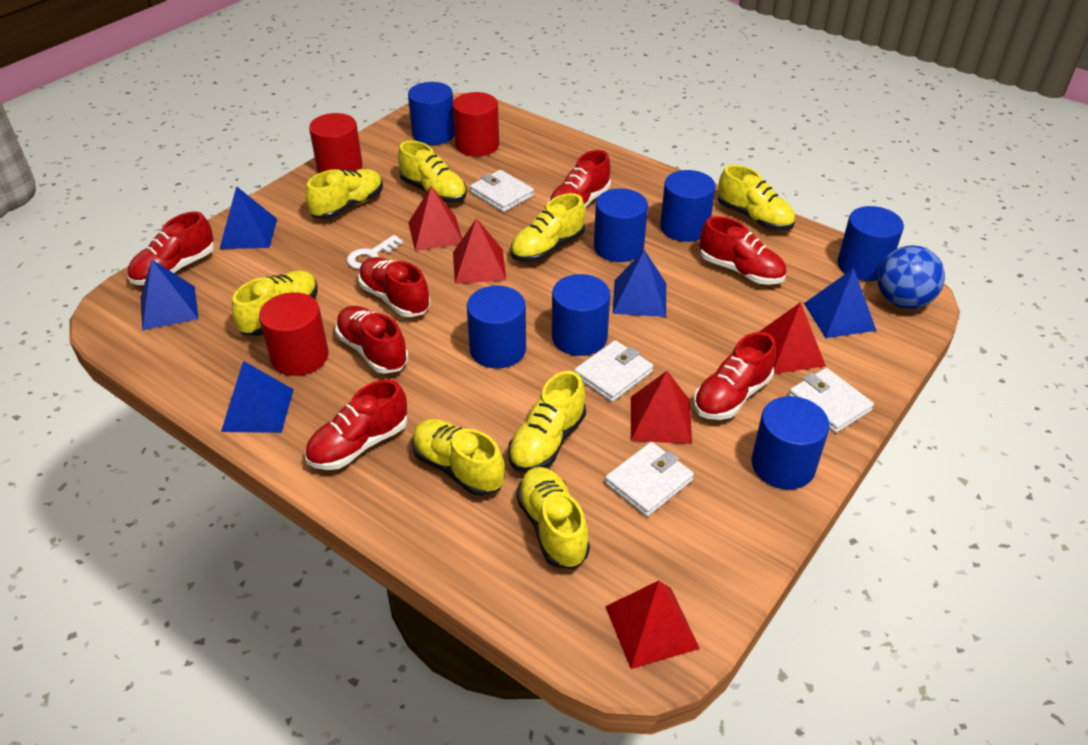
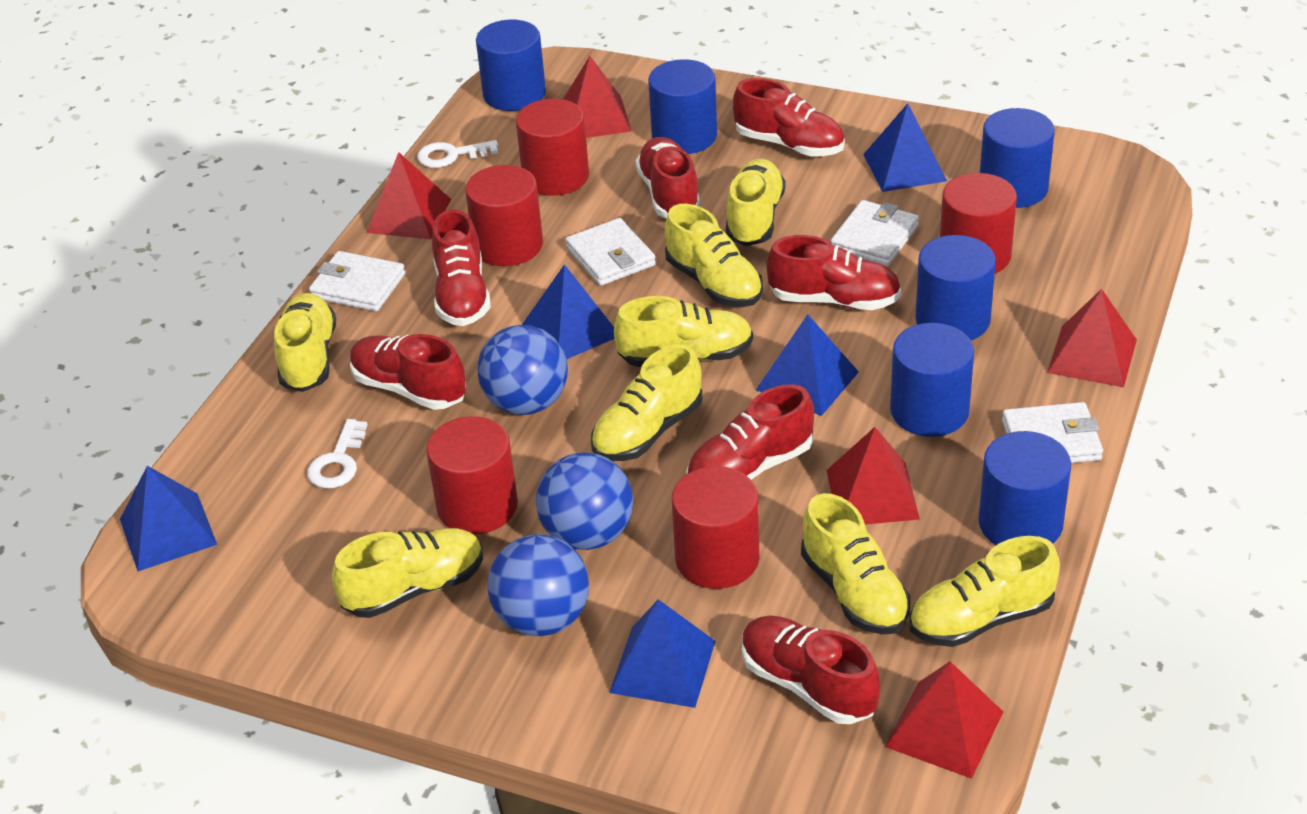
blue ball: 1 -> 3
blue cylinder: 7 -> 6
red cylinder: 3 -> 5
white key: 1 -> 2

